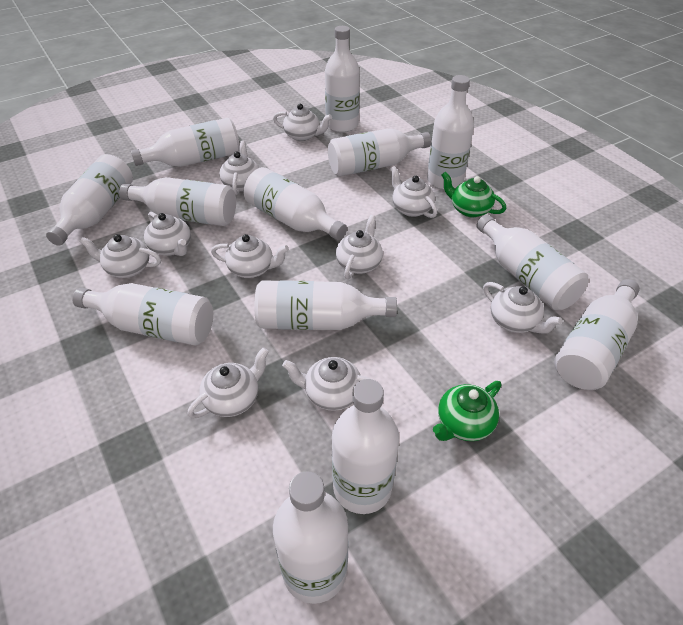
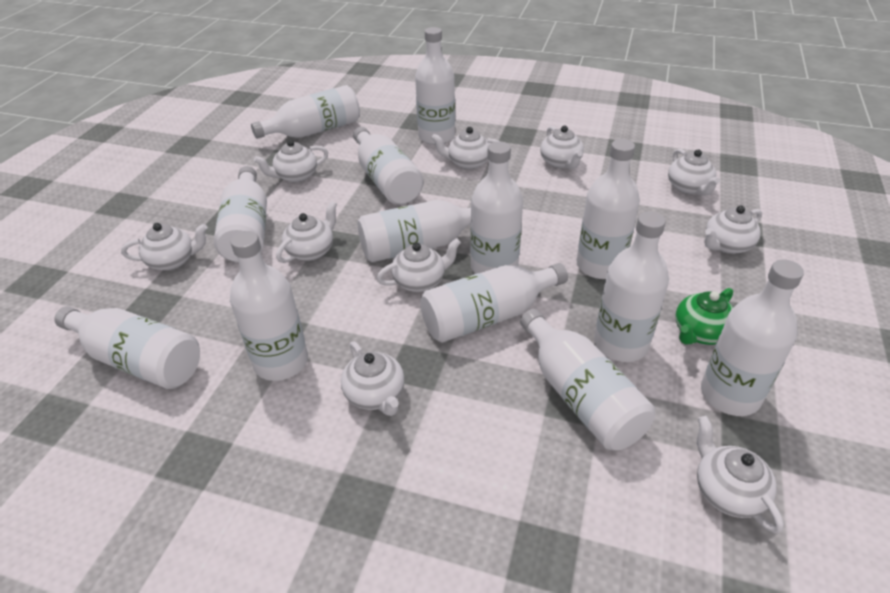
green teapot: 2 -> 1

